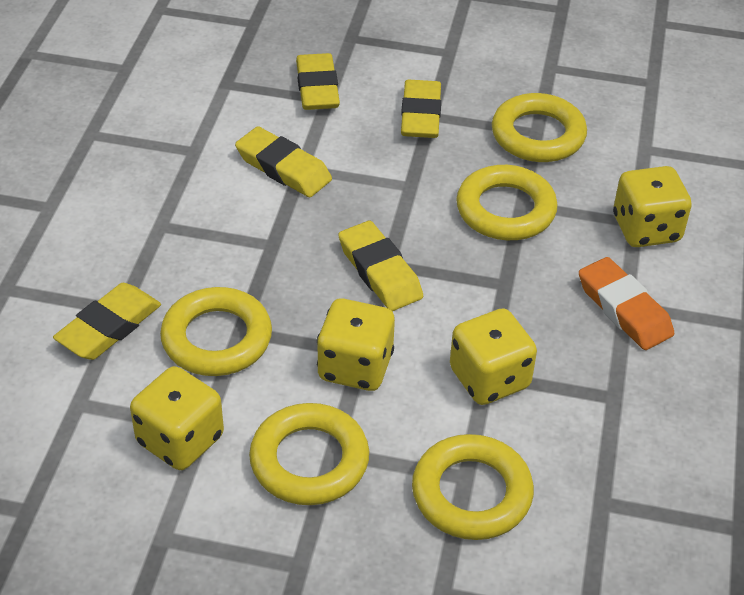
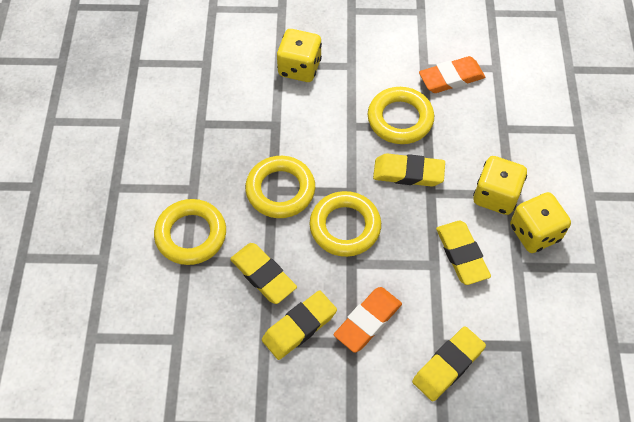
orange eraser: 1 -> 2
yellow dice: 4 -> 3
yellow ring: 5 -> 4

